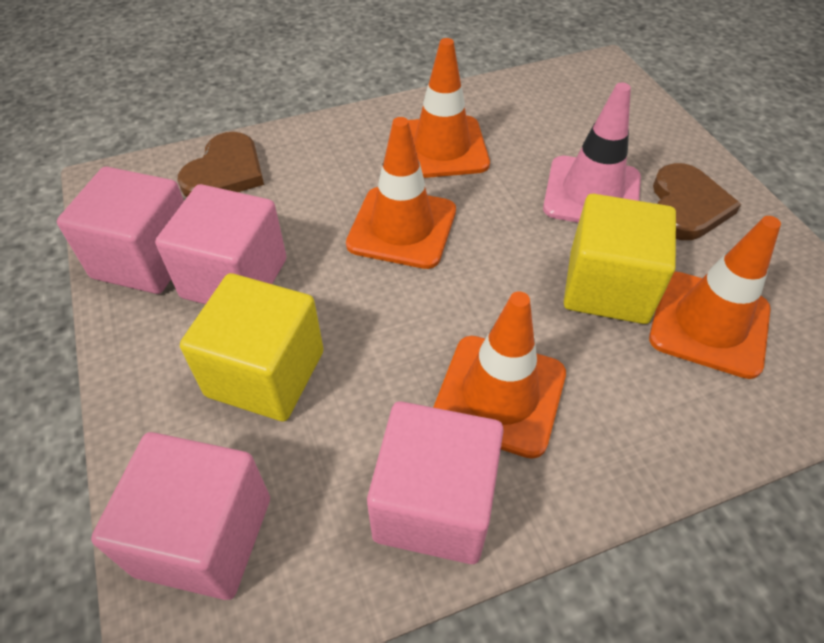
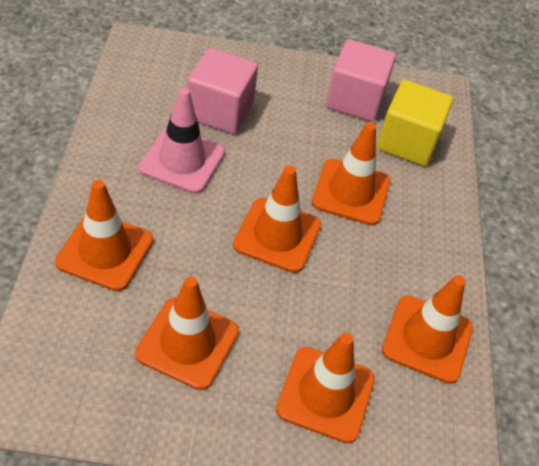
brown heart: 2 -> 0
orange traffic cone: 4 -> 6
pink cube: 4 -> 2
yellow cube: 2 -> 1

